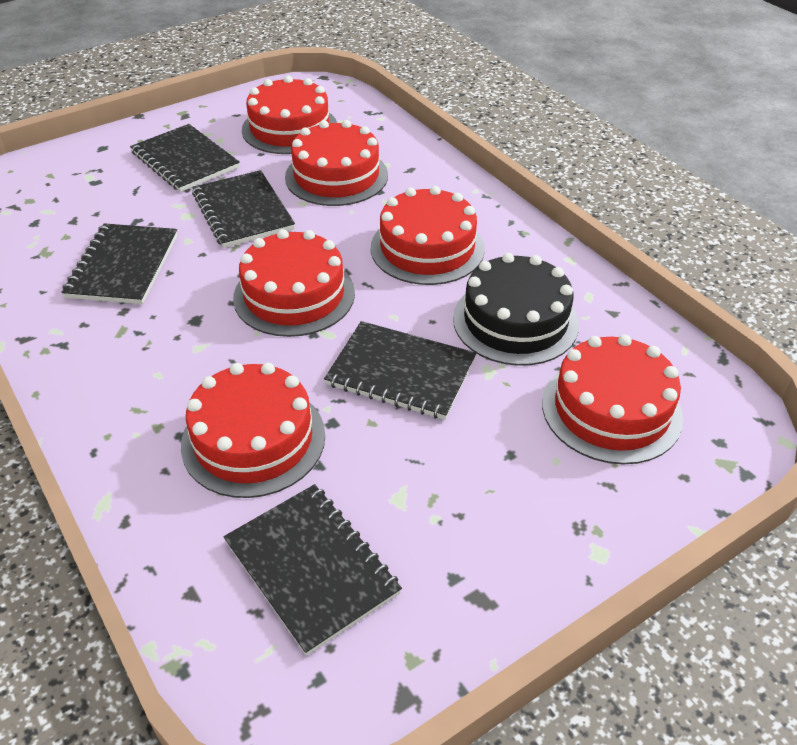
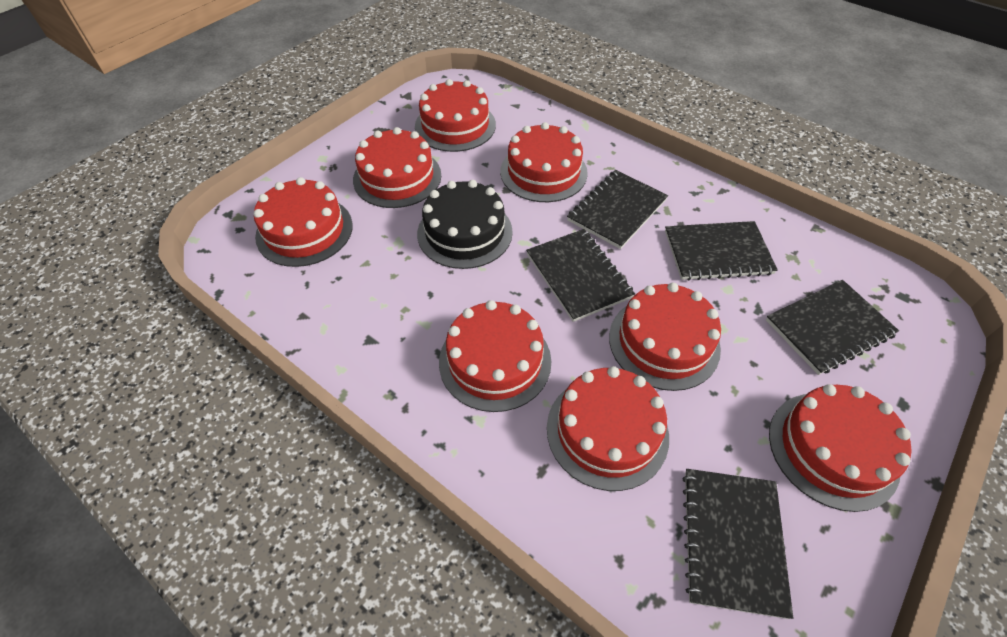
red cake: 6 -> 8

